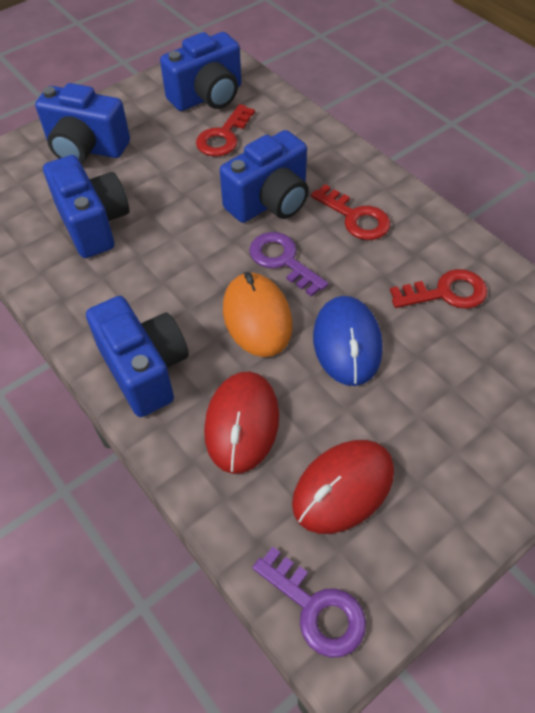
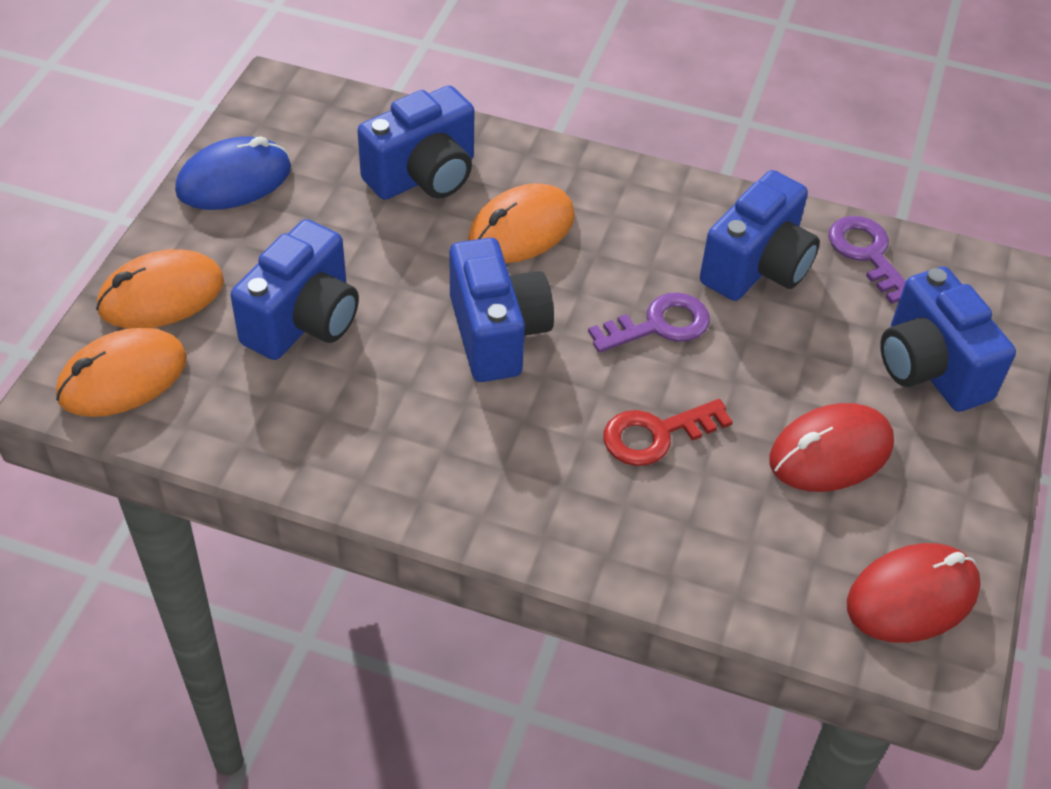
orange mouse: 1 -> 3
red key: 3 -> 1

